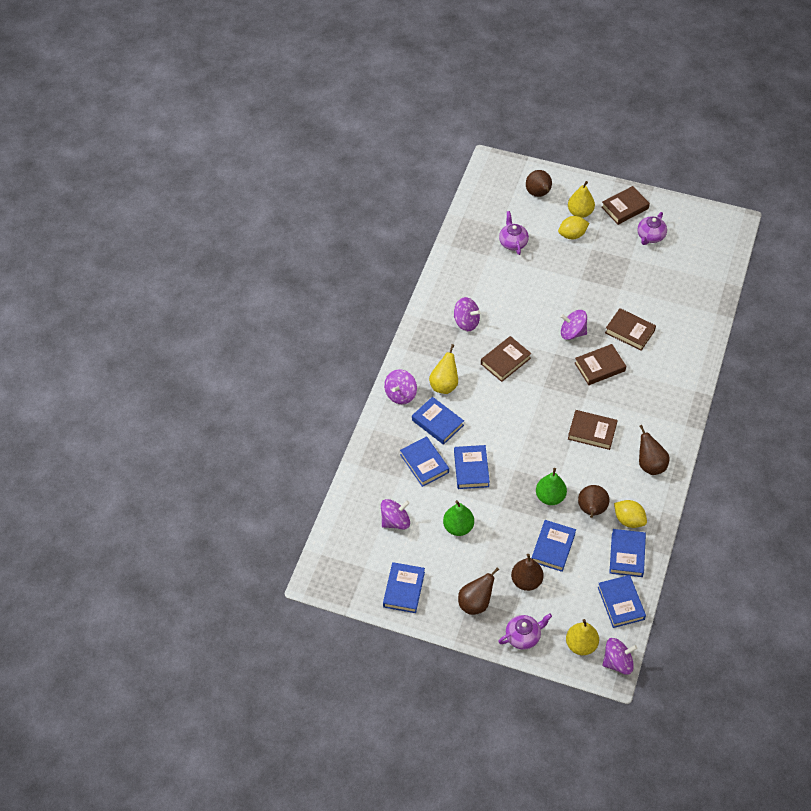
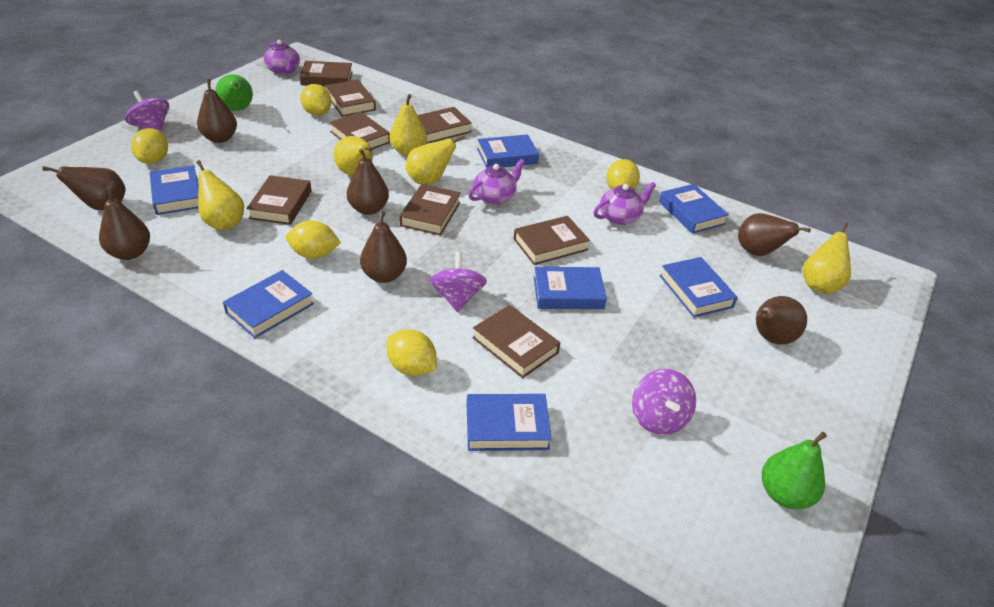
brown book: 5 -> 8
brown pear: 5 -> 7
purple spinning top: 5 -> 3
yellow lemon: 2 -> 5
yellow pear: 3 -> 5

